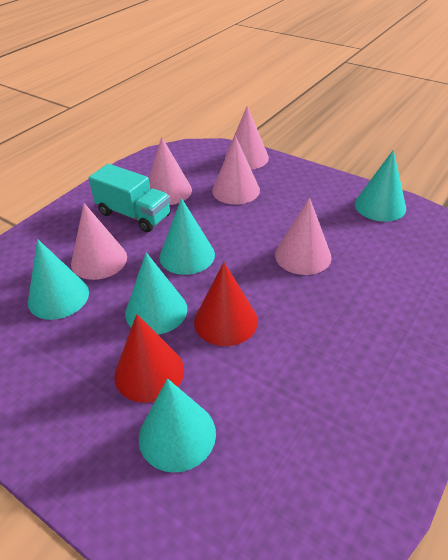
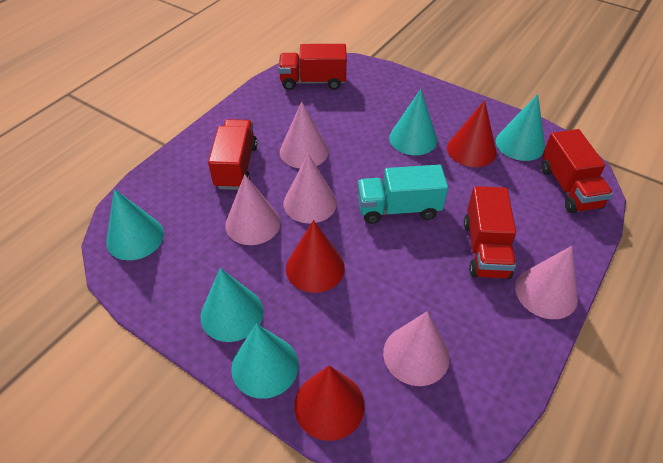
red cone: 2 -> 3
red truck: 0 -> 4

